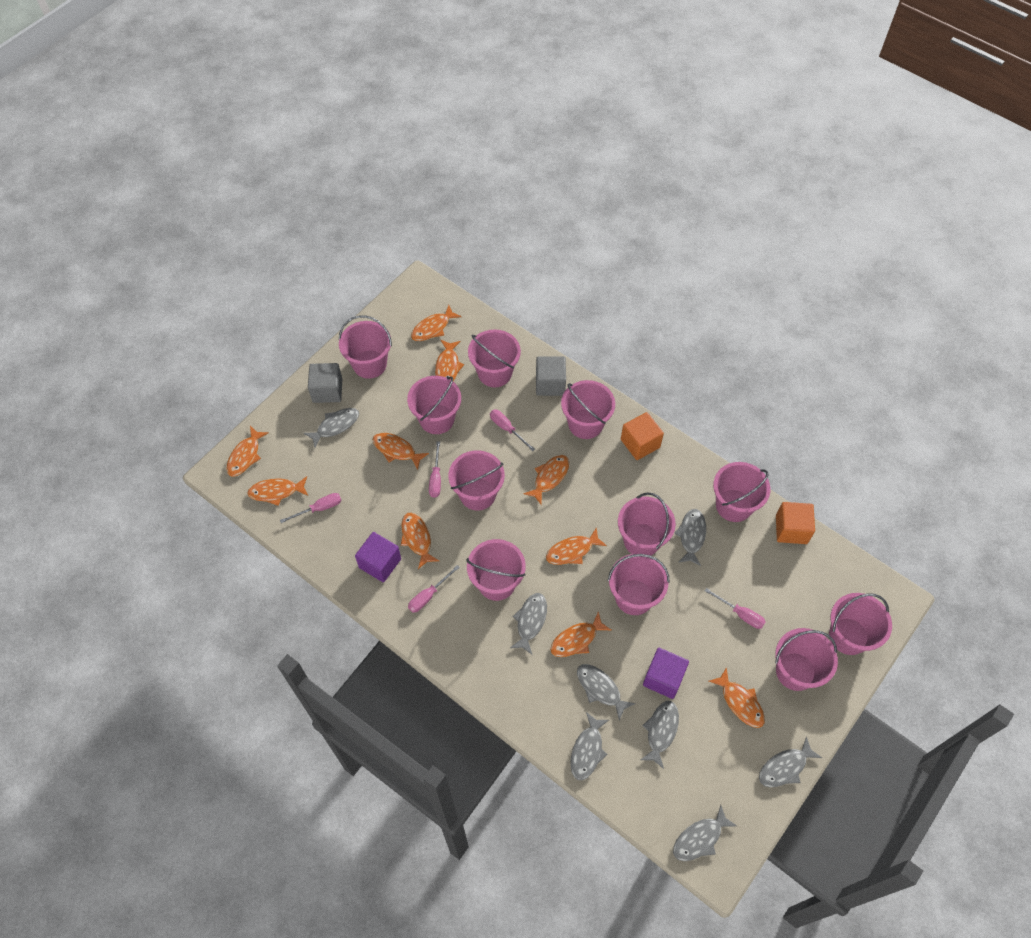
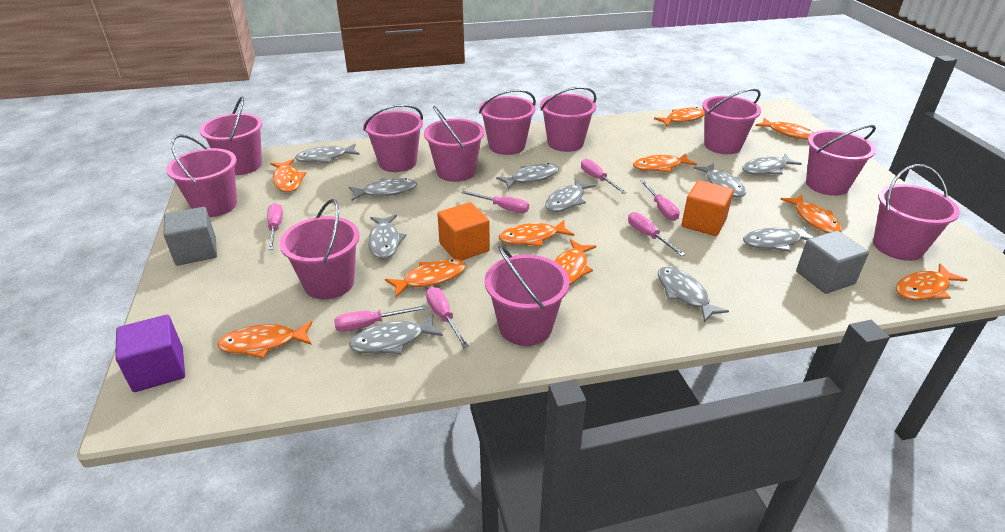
grey fish: 8 -> 10
pink screwdriver: 5 -> 7
purple cube: 2 -> 1

